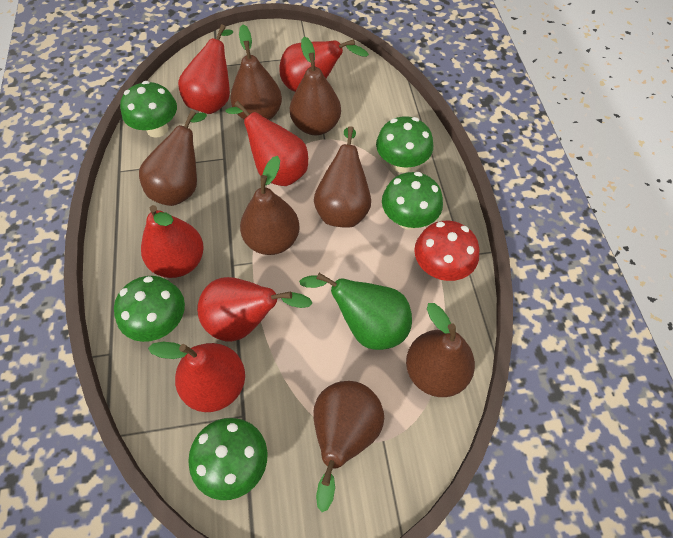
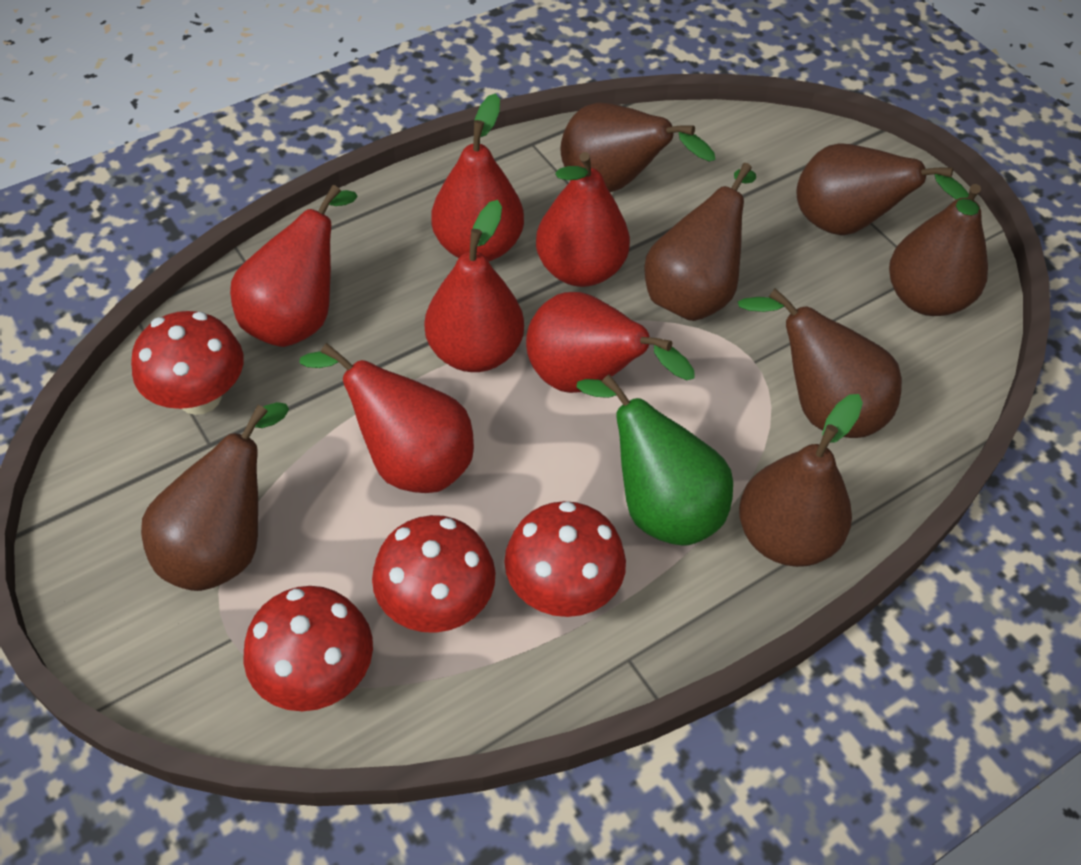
green mushroom: 5 -> 0
red mushroom: 1 -> 4

